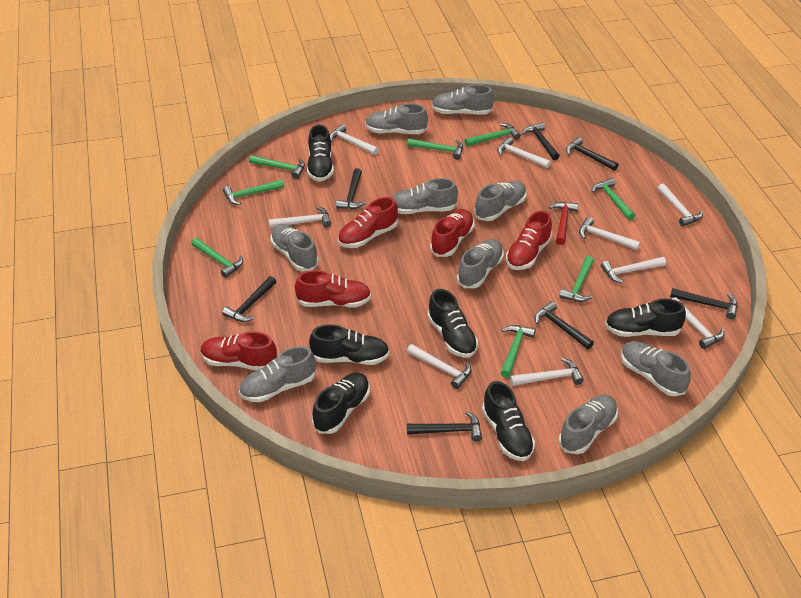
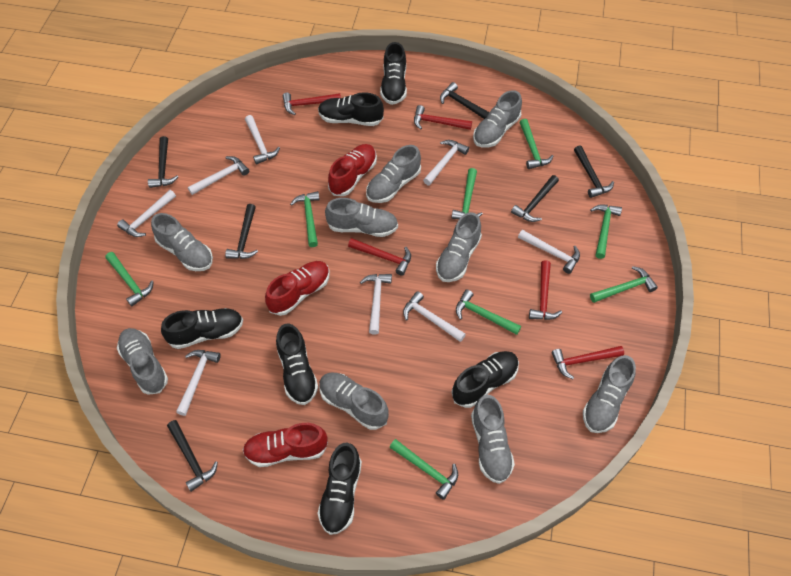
black hammer: 7 -> 6
red hammer: 1 -> 5
red shoe: 5 -> 3
white hammer: 9 -> 8

